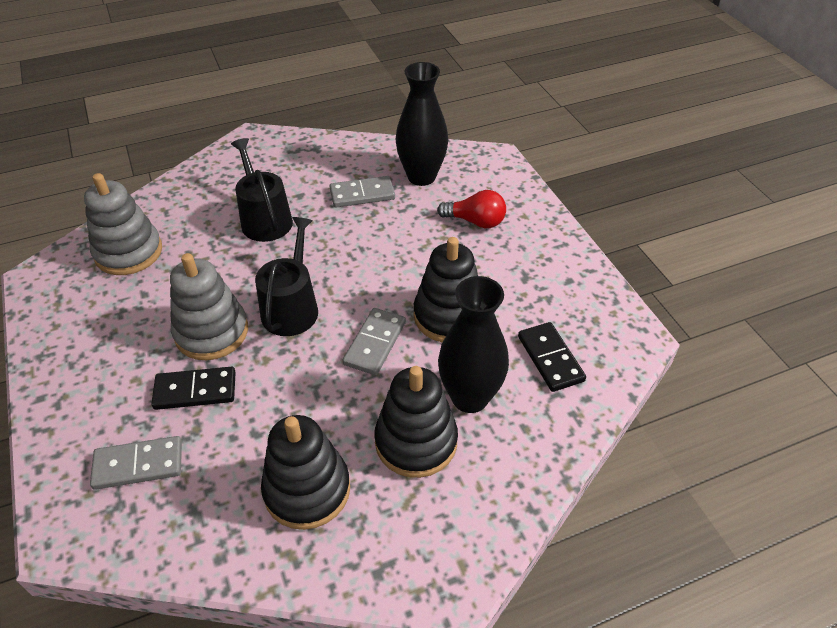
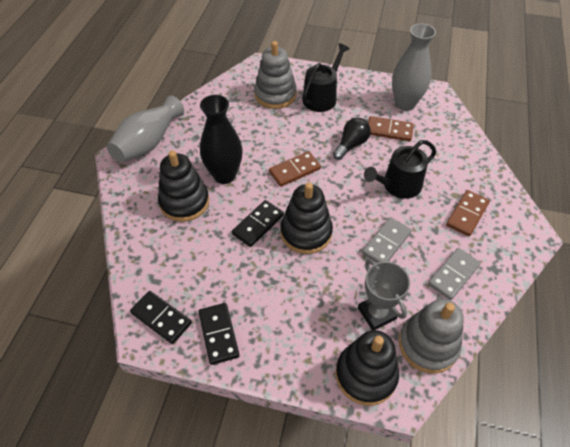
black domino: 2 -> 3
black light bulb: 0 -> 1
black vase: 2 -> 1
brown domino: 0 -> 3
grey domino: 3 -> 2
grey trophy: 0 -> 1
grey vase: 0 -> 2
red light bulb: 1 -> 0

